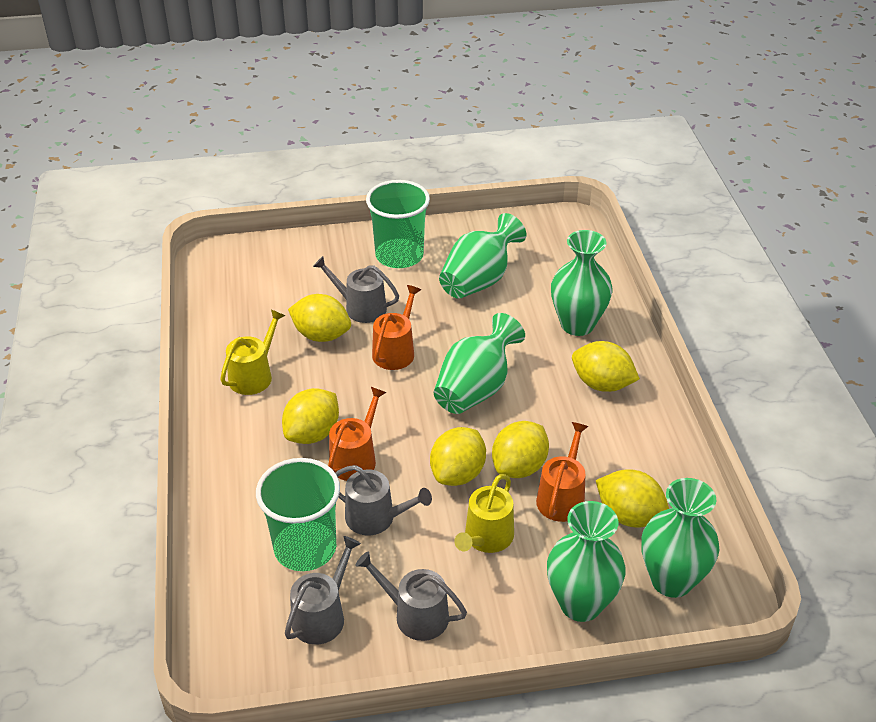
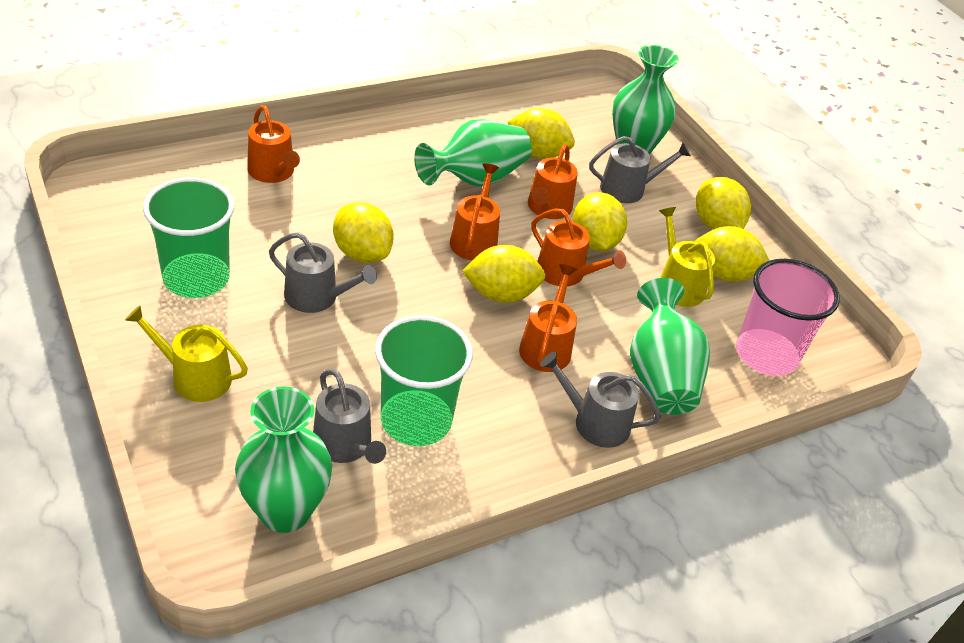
green vase: 5 -> 4
orange watering can: 3 -> 5
pink cup: 0 -> 1

